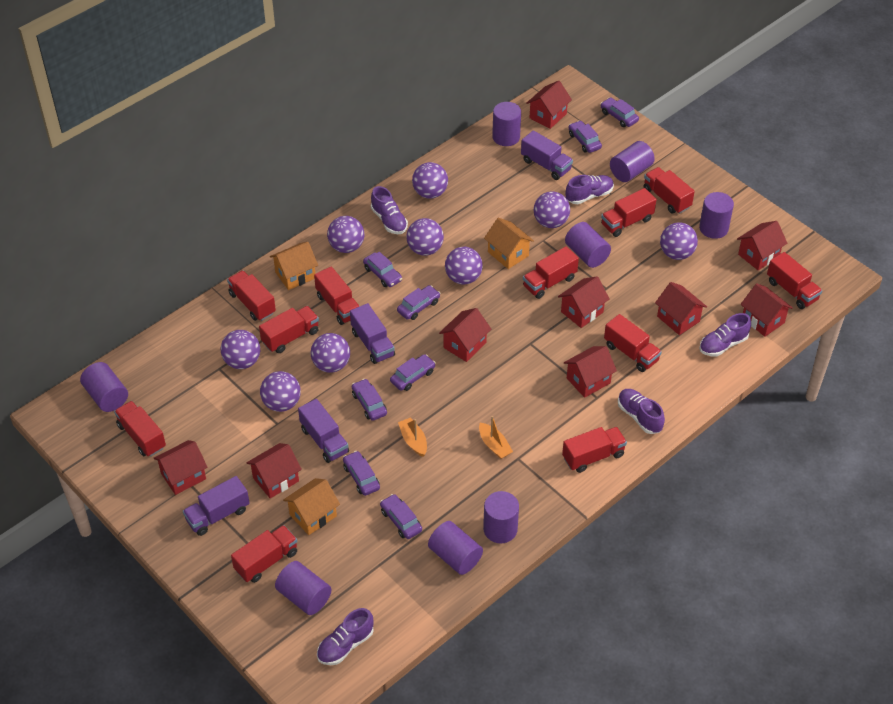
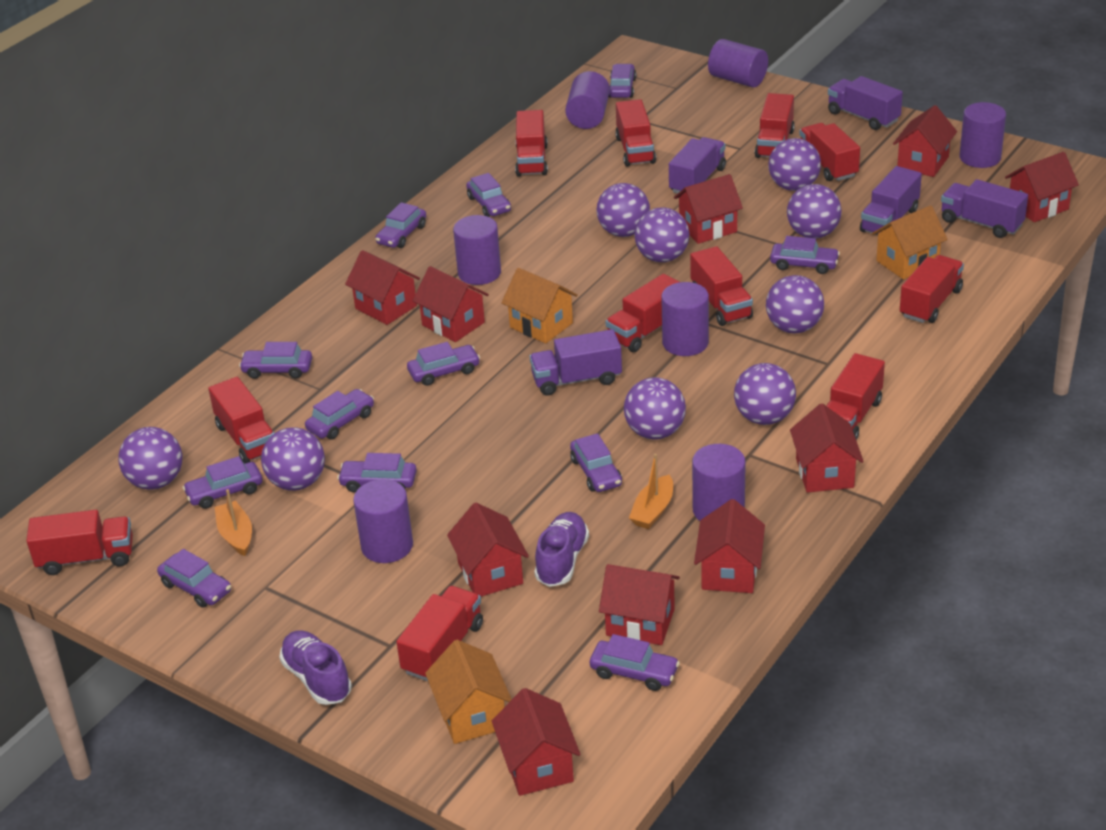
purple car: 8 -> 12
purple cylinder: 8 -> 7
purple shoe: 5 -> 2
purple truck: 4 -> 5
red house: 9 -> 10

